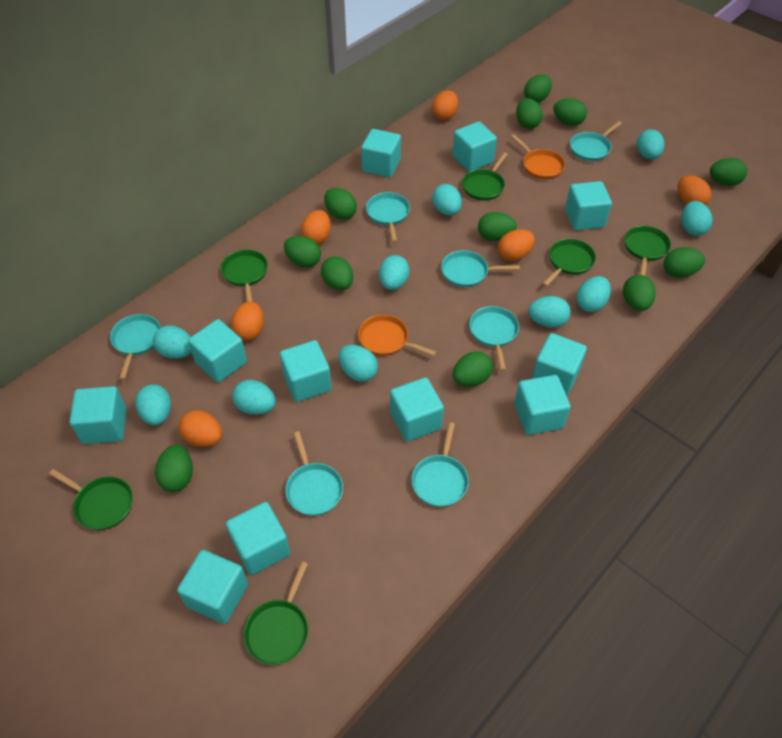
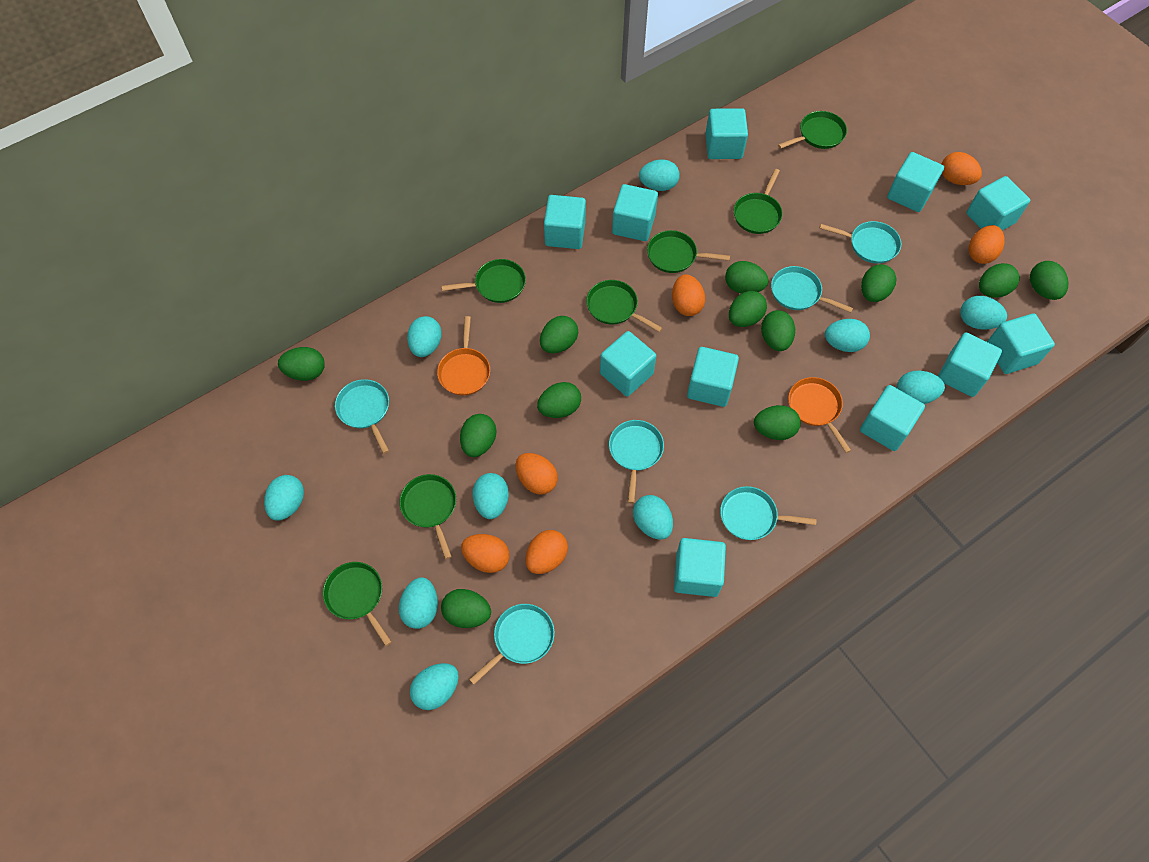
green pan: 6 -> 7
turquoise pan: 7 -> 6

